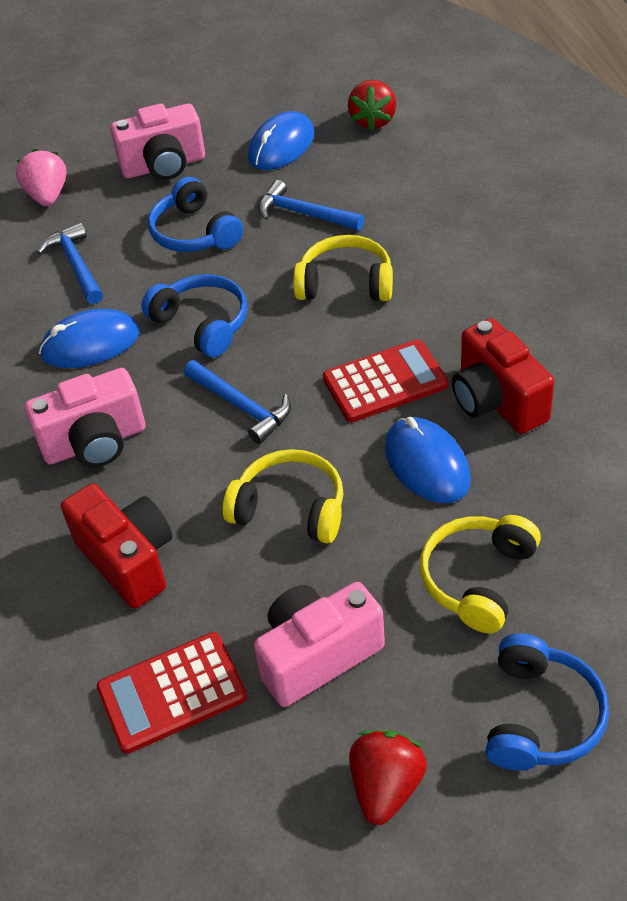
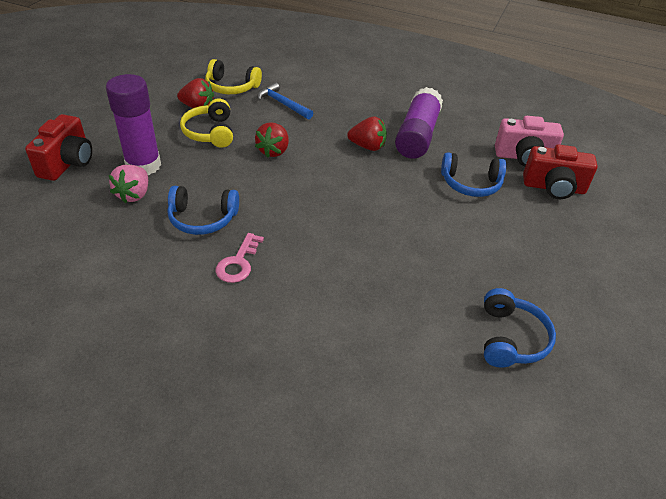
blue hammer: 3 -> 1
blue mouse: 3 -> 0
pink camera: 3 -> 1
pink key: 0 -> 1
purple glue stick: 0 -> 2
red calculator: 2 -> 0
red strawberry: 2 -> 3
yellow headphones: 3 -> 2

